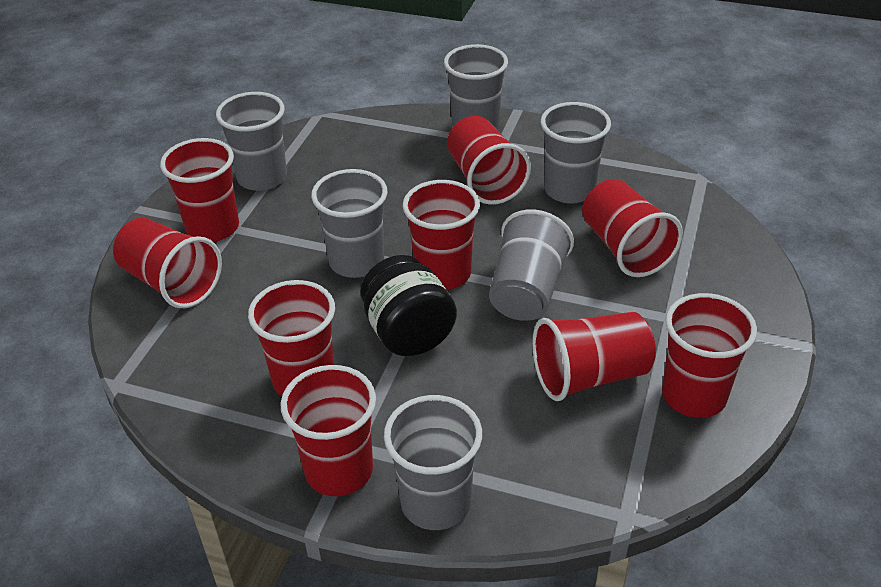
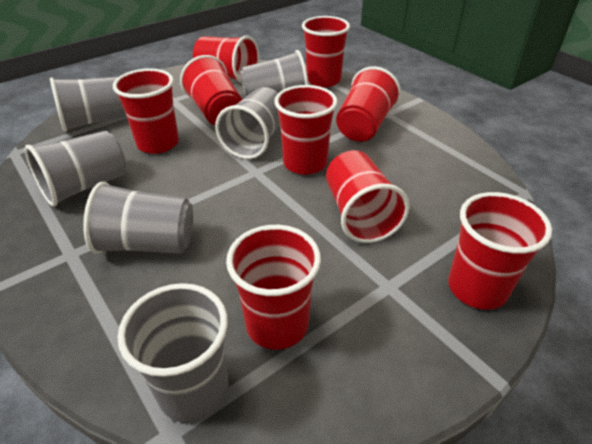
black jar: 1 -> 0

